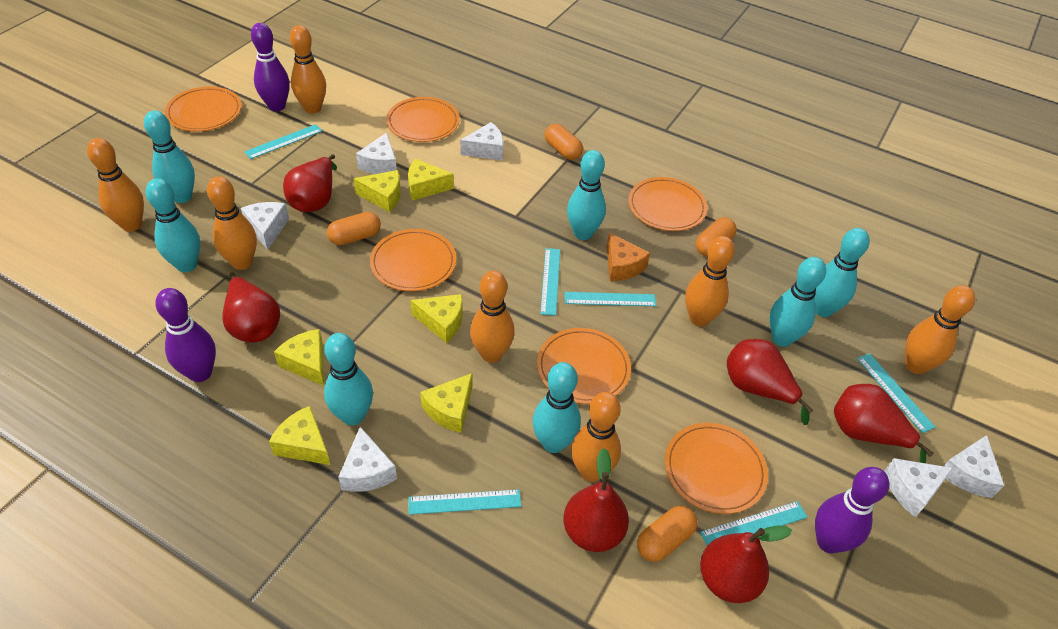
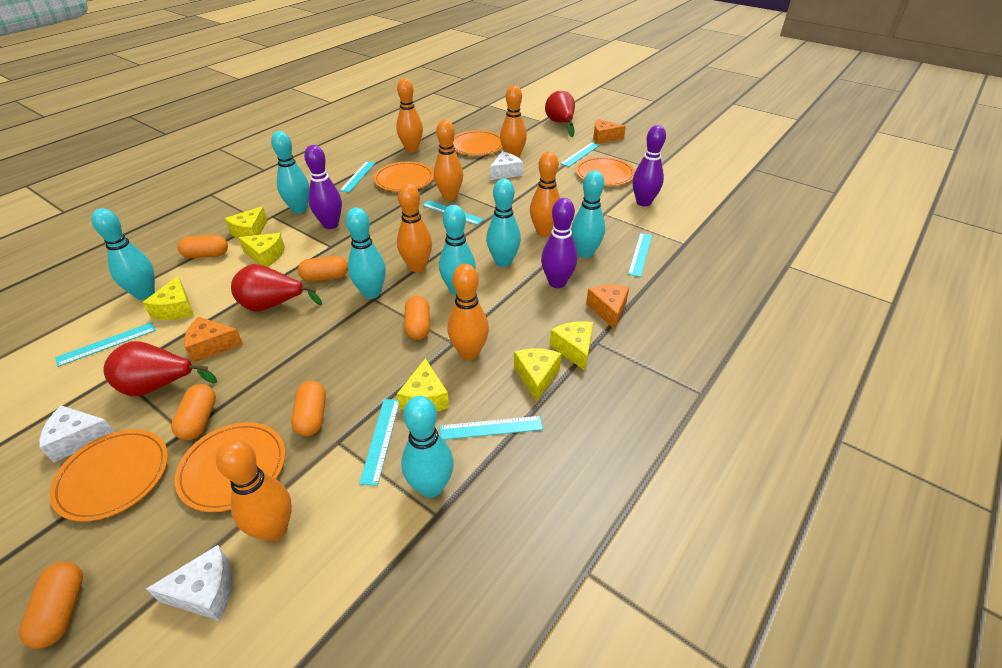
orange capsule: 4 -> 6
orange cheese: 1 -> 3
orange plate: 6 -> 5
red pear: 6 -> 3
turquoise ruler: 6 -> 7
white cheese: 6 -> 3

